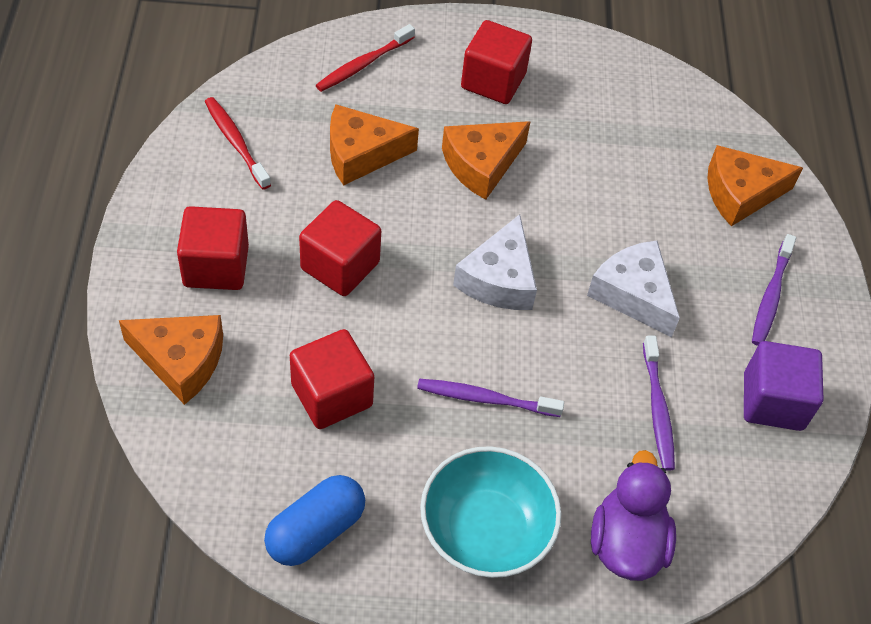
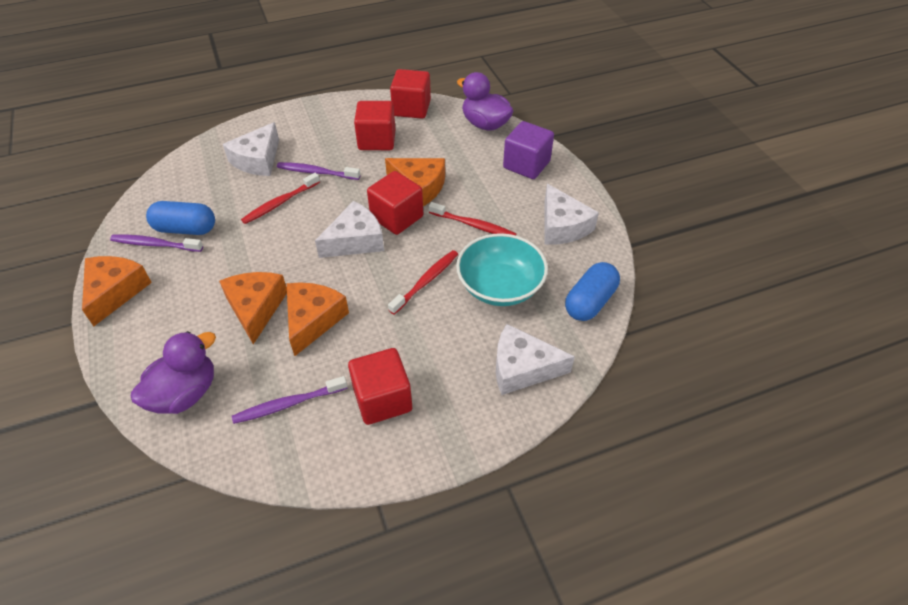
blue capsule: 1 -> 2
purple duck: 1 -> 2
red toothbrush: 2 -> 3
white cheese: 2 -> 4

